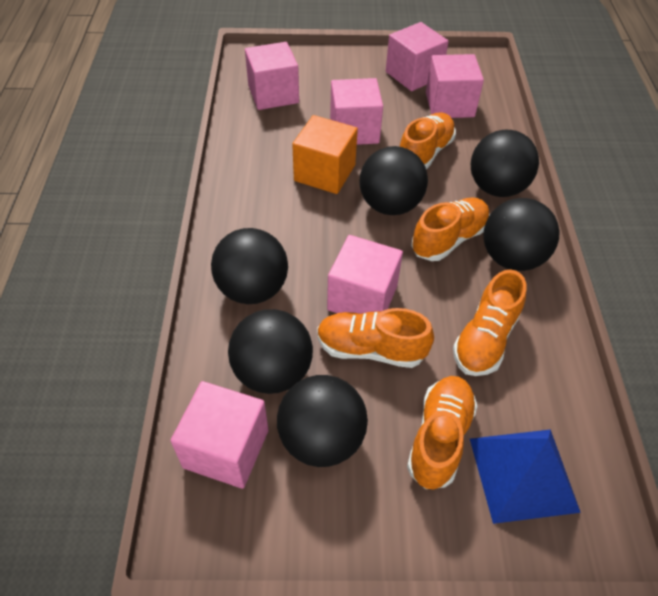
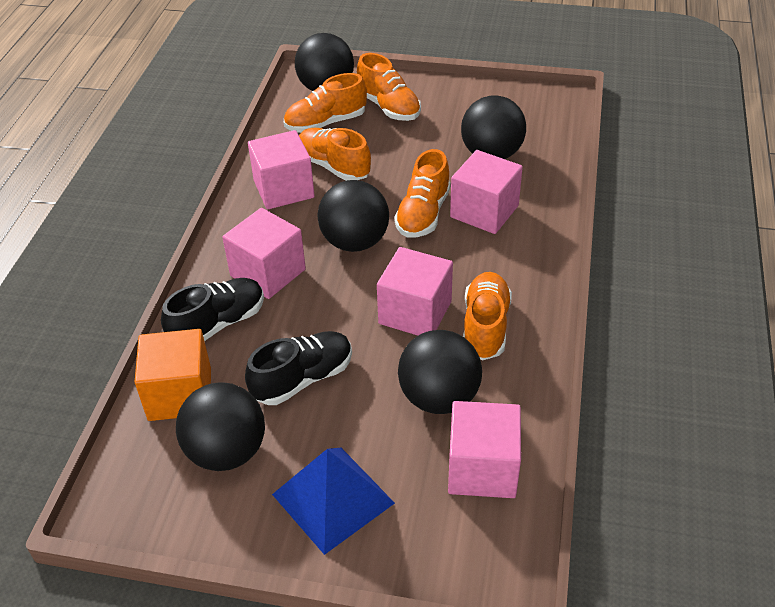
black ball: 6 -> 5
black shoe: 0 -> 2
pink cube: 6 -> 5

